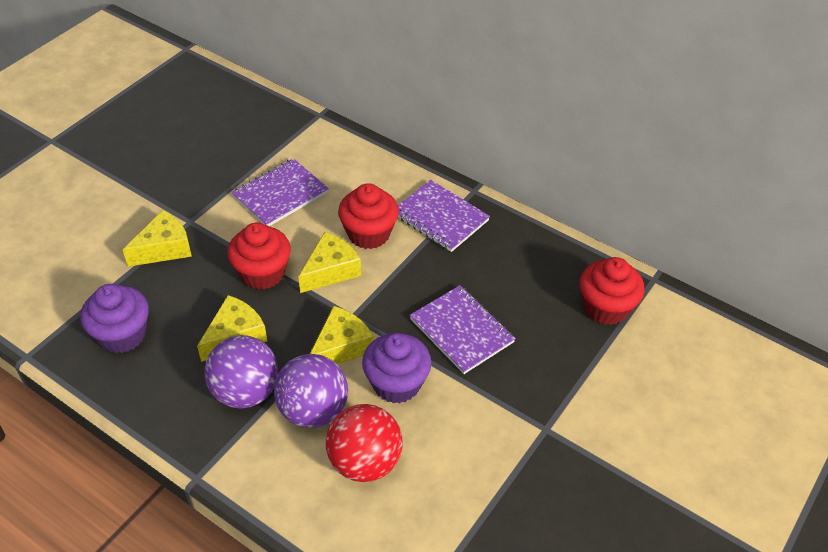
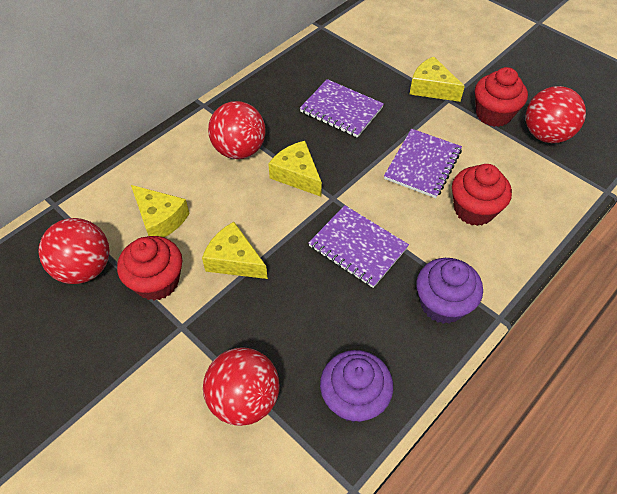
purple ball: 2 -> 0
red ball: 1 -> 4

